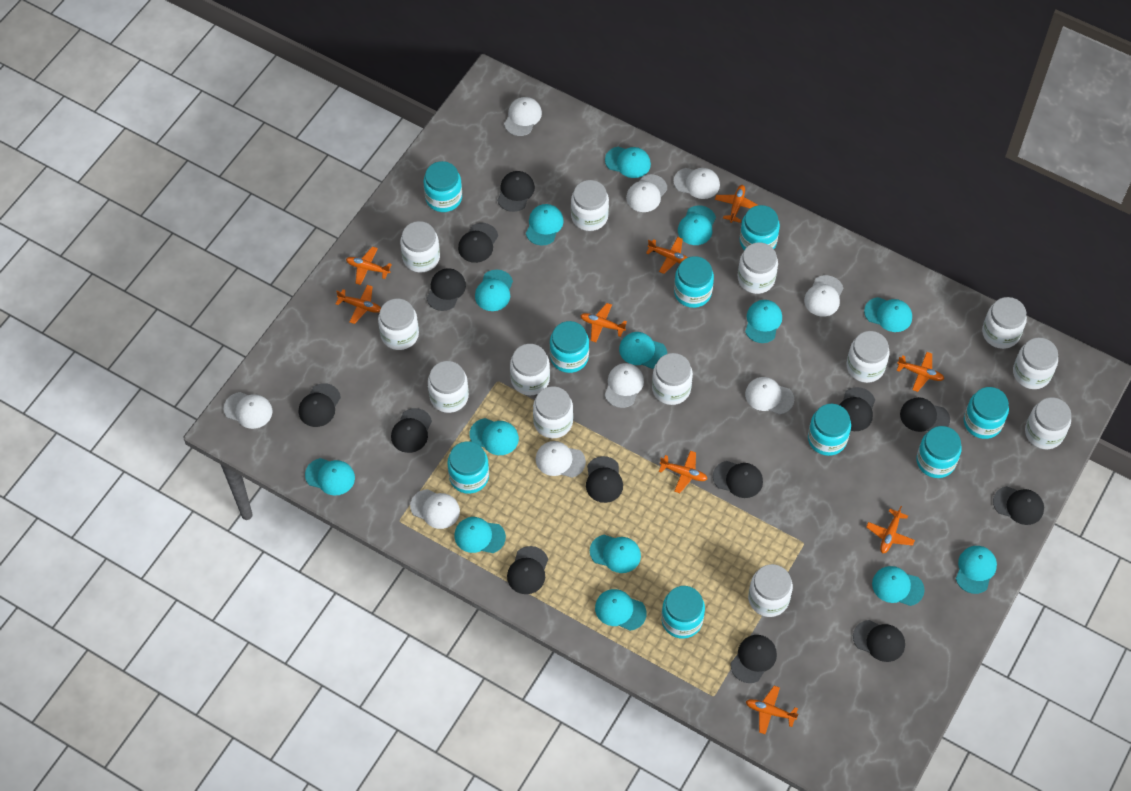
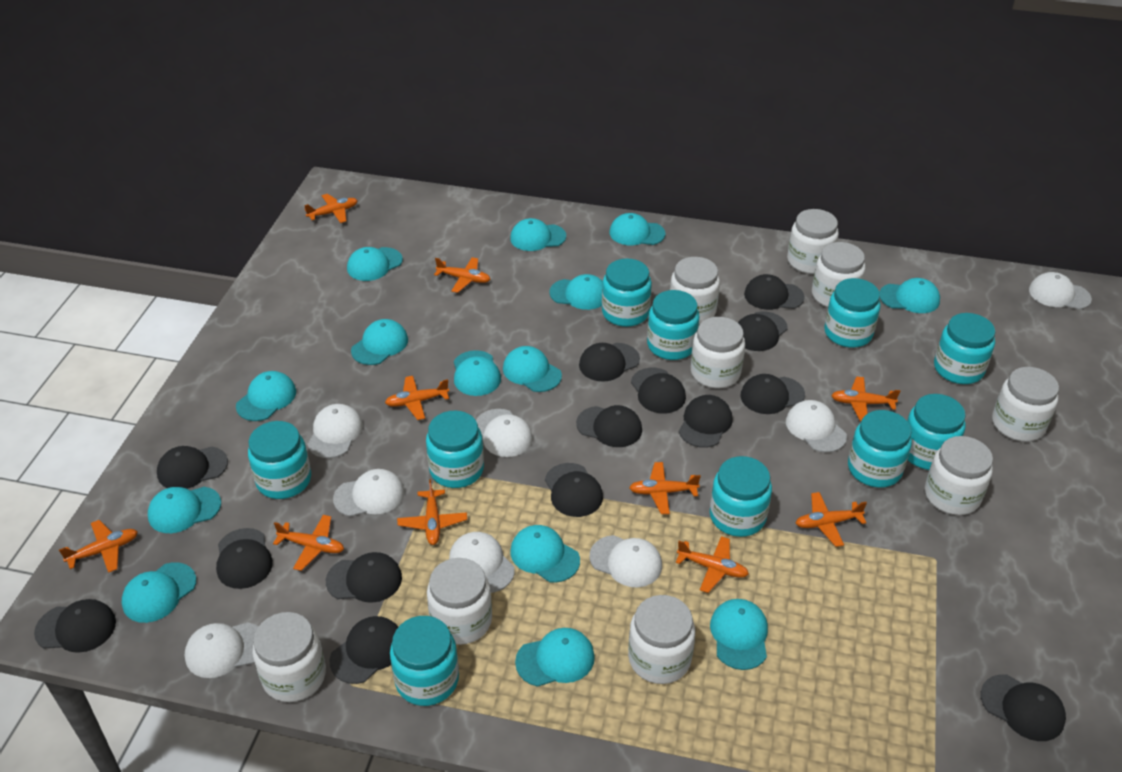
black cap: 13 -> 14
orange plane: 9 -> 10
turquoise jar: 9 -> 10
white cap: 9 -> 8
white jar: 13 -> 9

